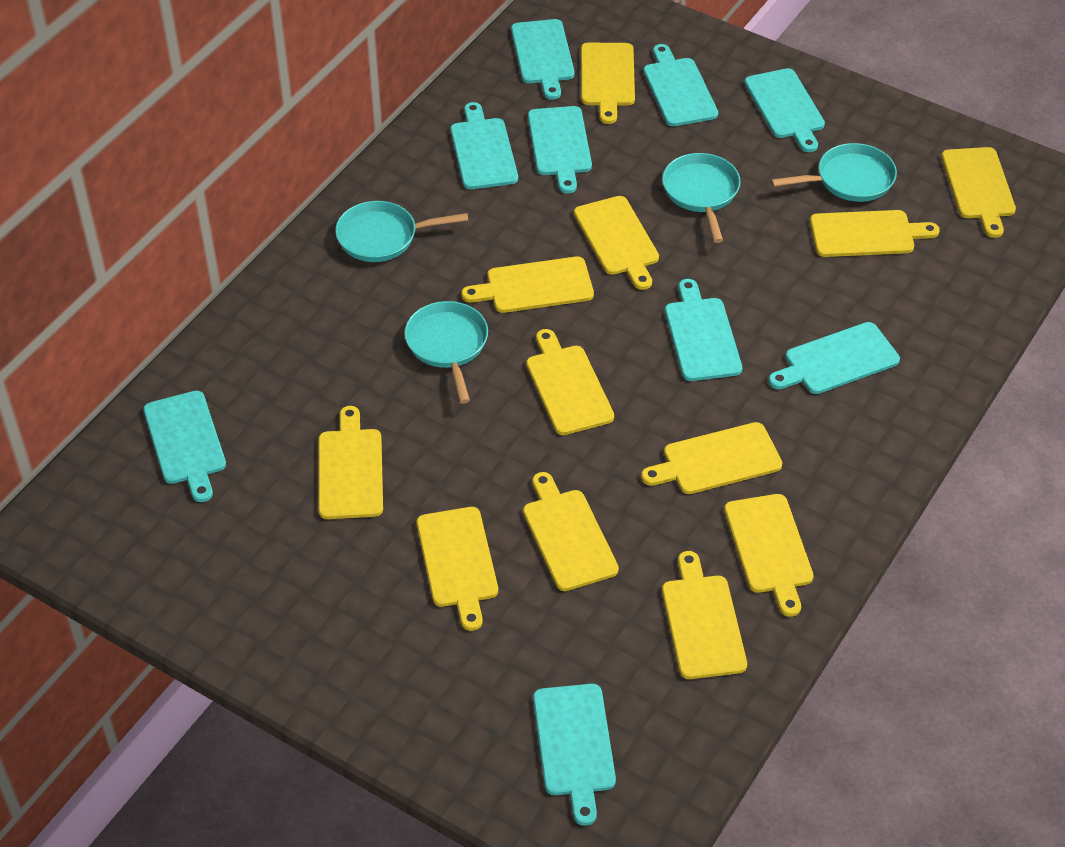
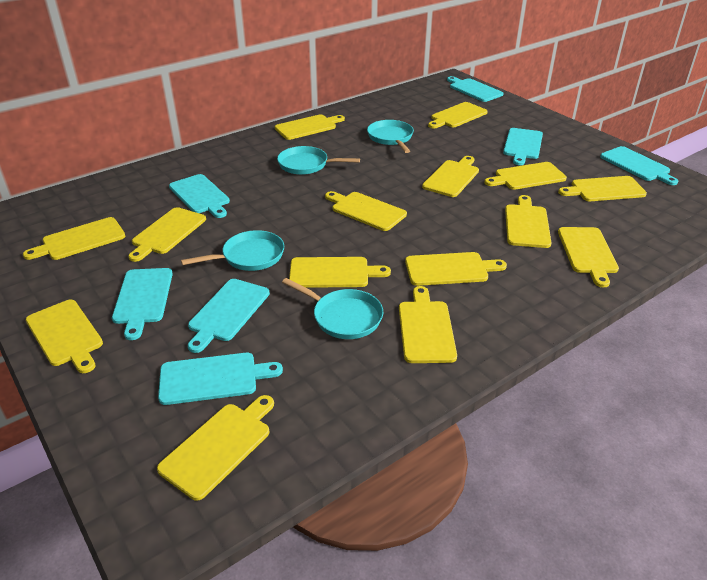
turquoise cutting board: 9 -> 7
yellow cutting board: 12 -> 15

